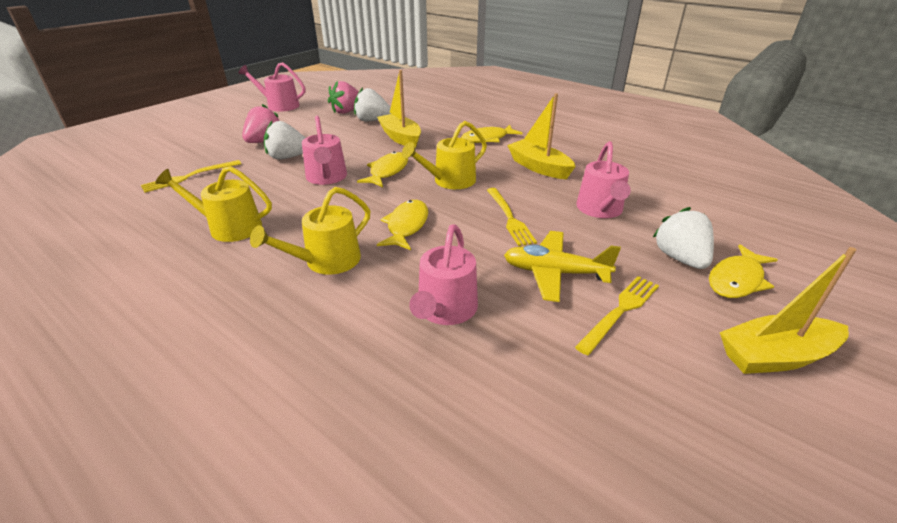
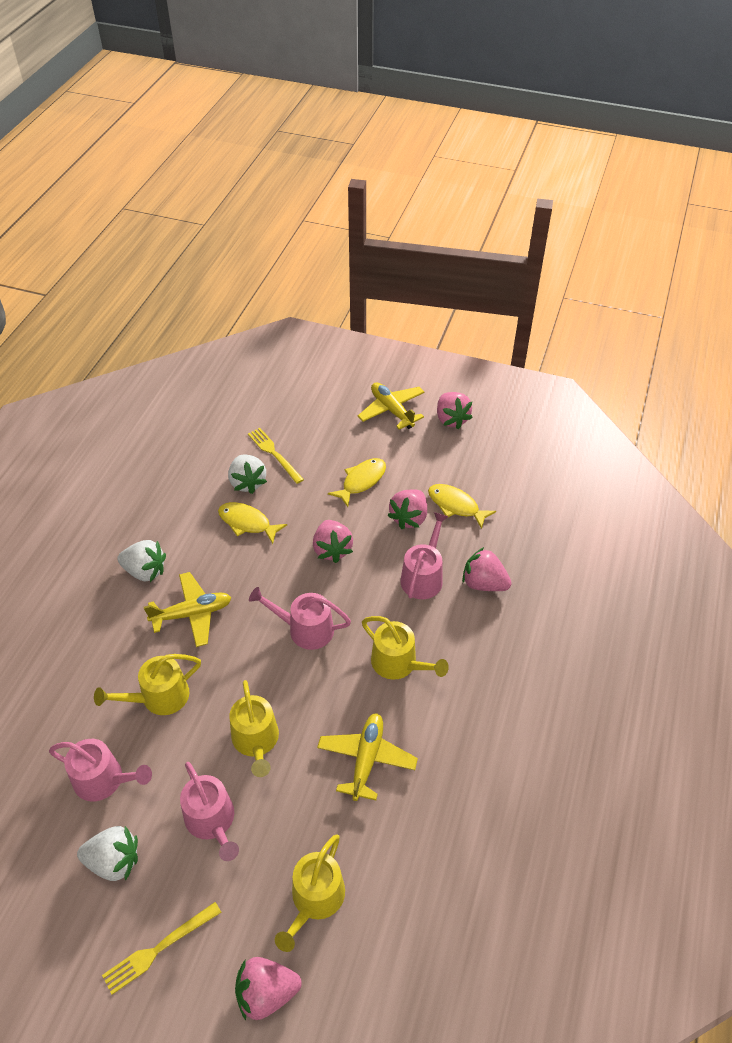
pink strawberry: 2 -> 5
yellow boat: 3 -> 0
yellow fish: 4 -> 3
yellow fork: 3 -> 2
yellow plane: 1 -> 3
yellow watering can: 3 -> 4

